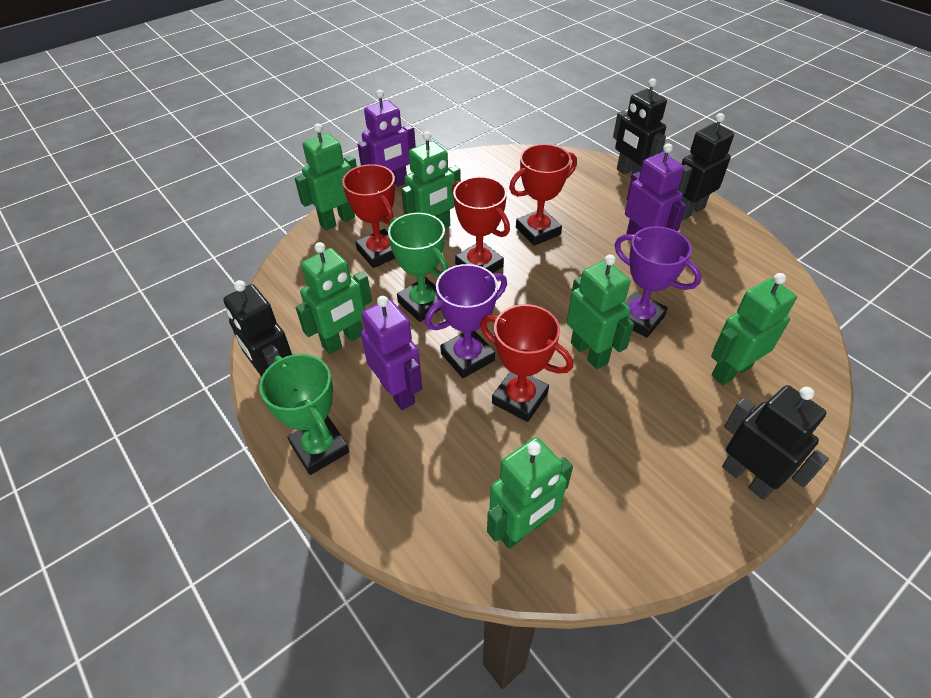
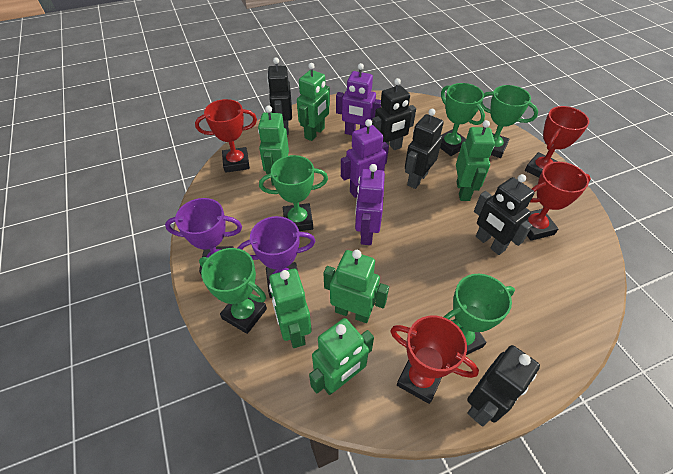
black robot: 4 -> 5
green trophy: 2 -> 5

